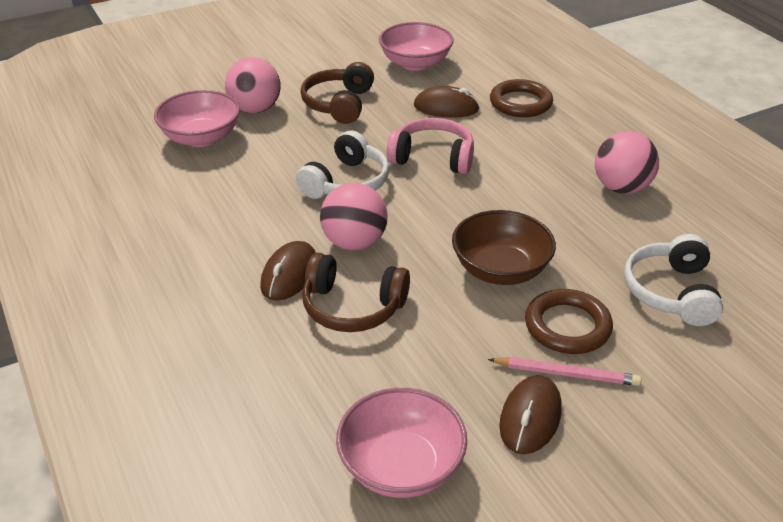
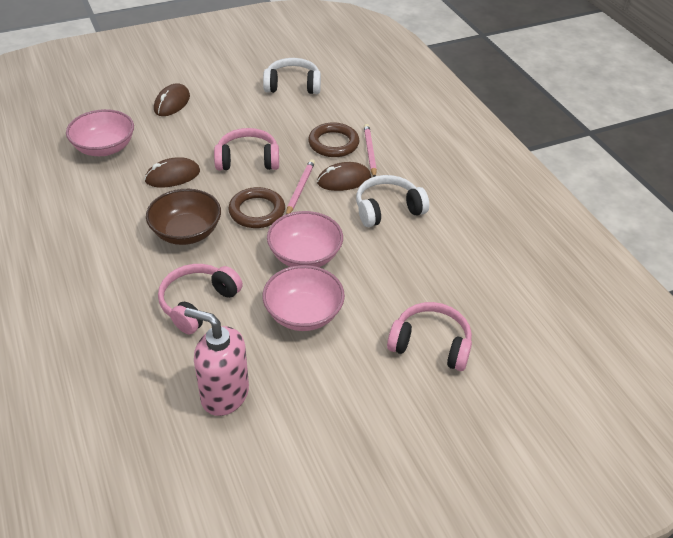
brown headphones: 2 -> 0
pink ball: 3 -> 0
pink headphones: 1 -> 3
pink pencil: 1 -> 2
pink soap dispenser: 0 -> 1

